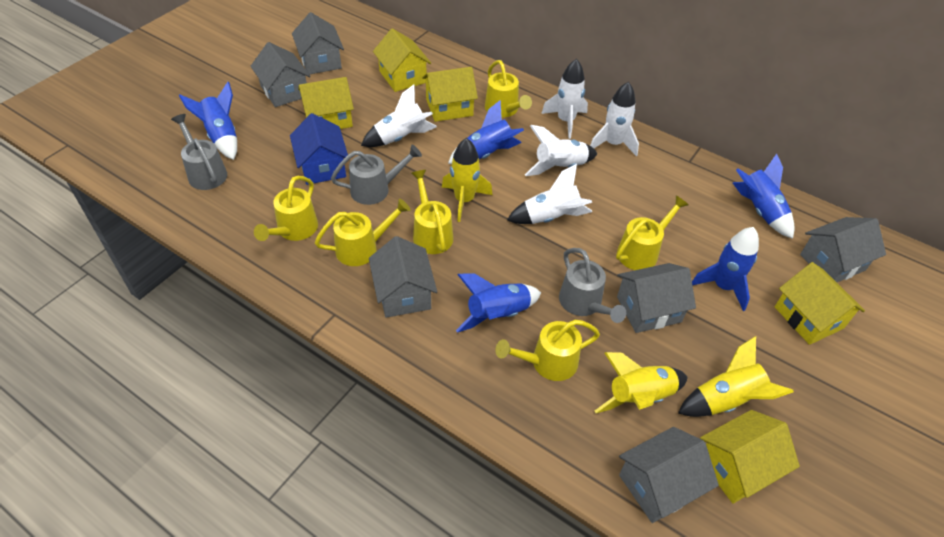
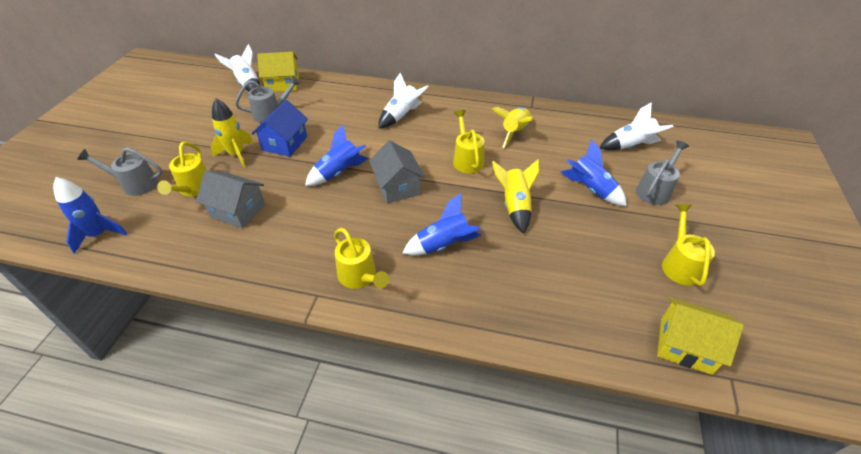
blue rocket: 5 -> 4
grey house: 6 -> 2
white rocket: 5 -> 3
yellow house: 5 -> 2
yellow watering can: 6 -> 4

